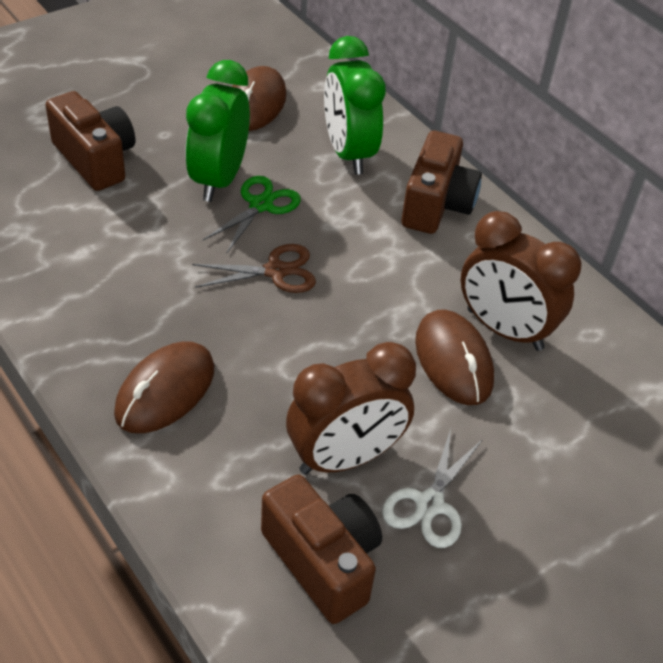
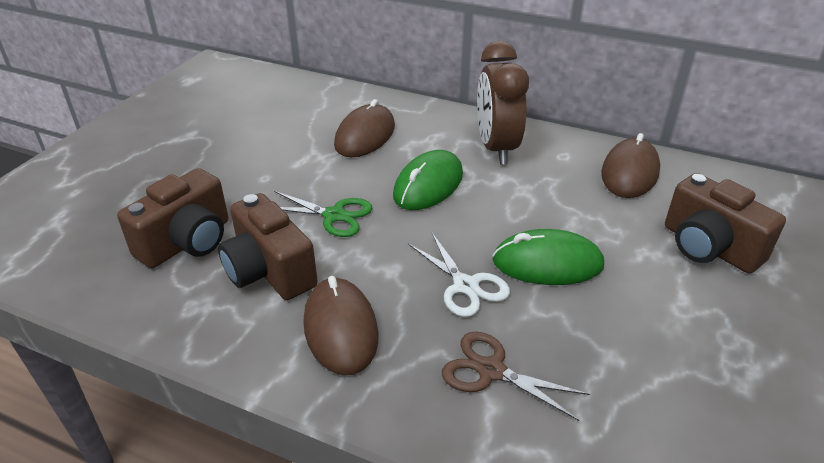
brown clock: 2 -> 1
green clock: 2 -> 0
green mouse: 0 -> 2

